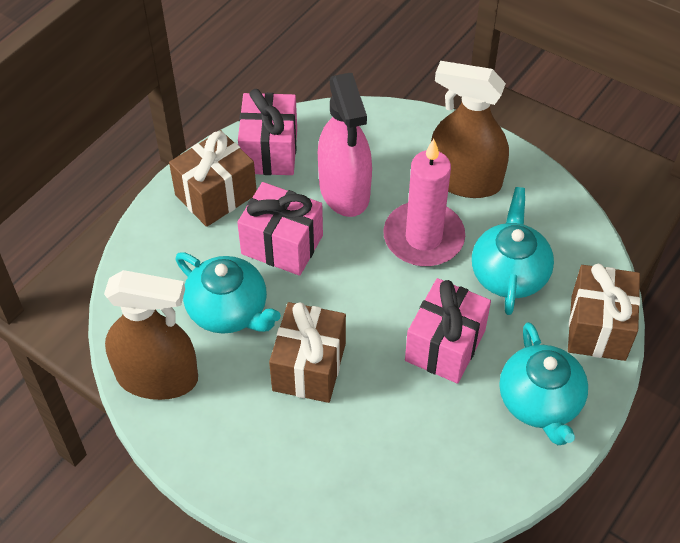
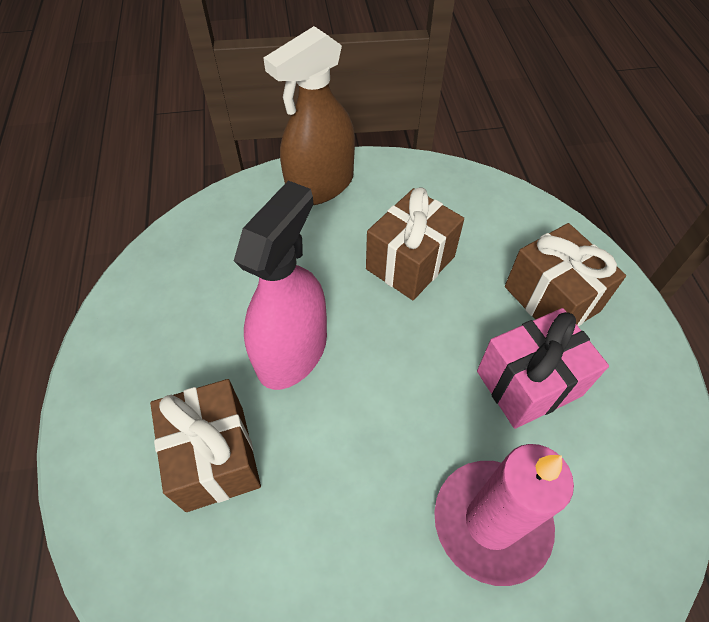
brown spray bottle: 2 -> 1
pink gift: 3 -> 1
turquoise teapot: 3 -> 0

